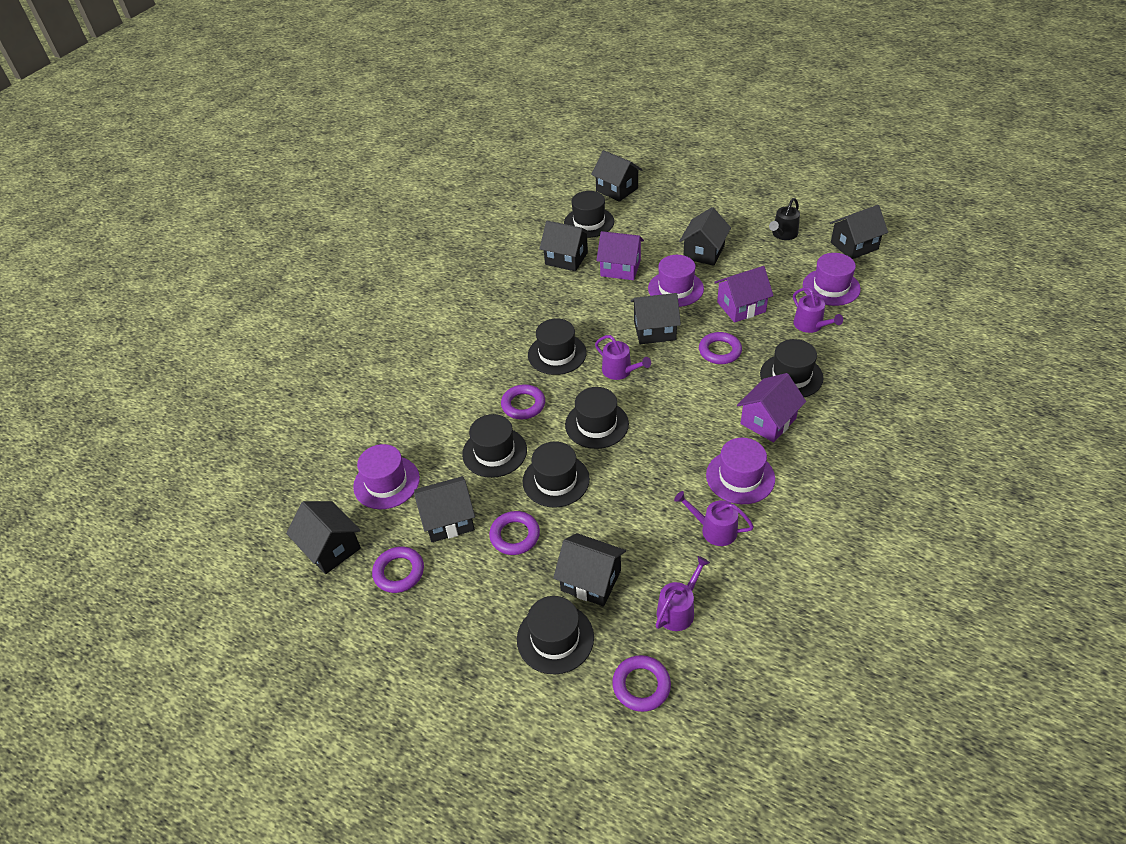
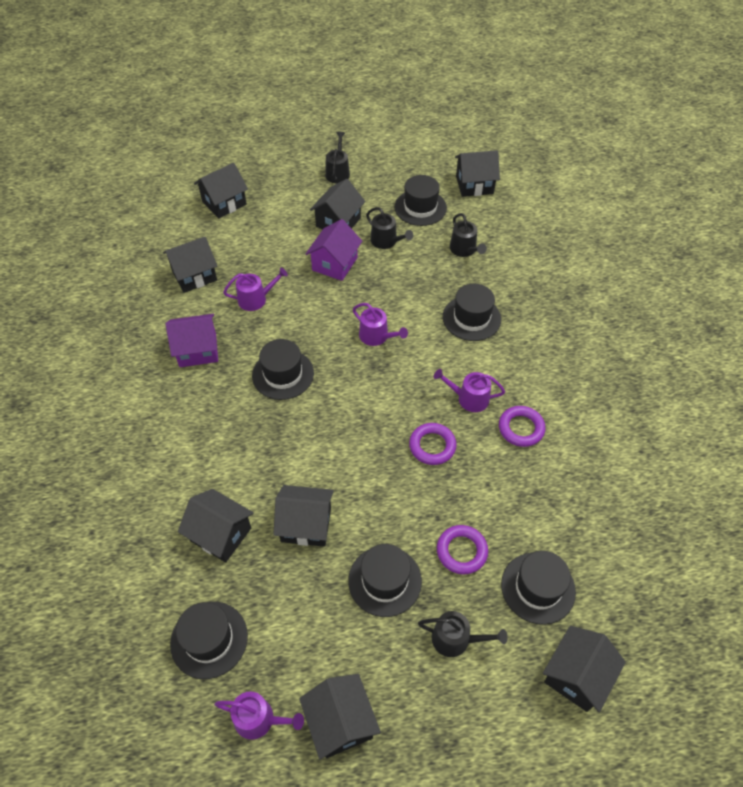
black hat: 7 -> 6
black watering can: 1 -> 4
purple hat: 4 -> 0
purple house: 3 -> 2
purple ring: 5 -> 3

